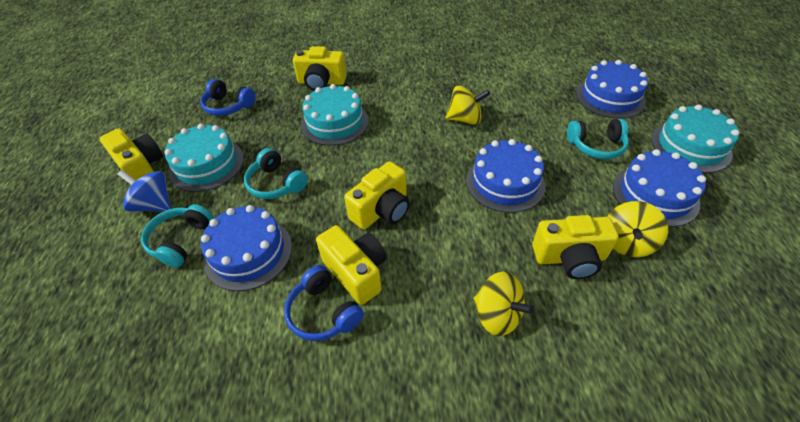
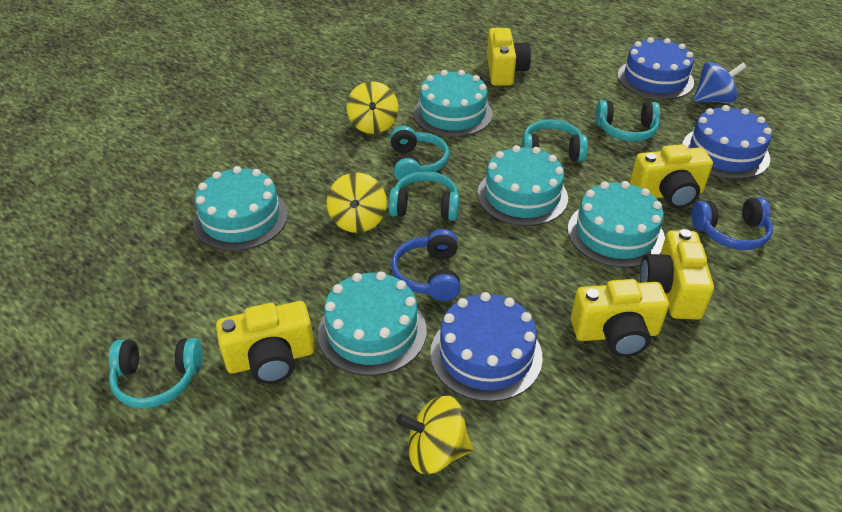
blue cake: 4 -> 3
turquoise cake: 3 -> 5
turquoise headphones: 3 -> 5

